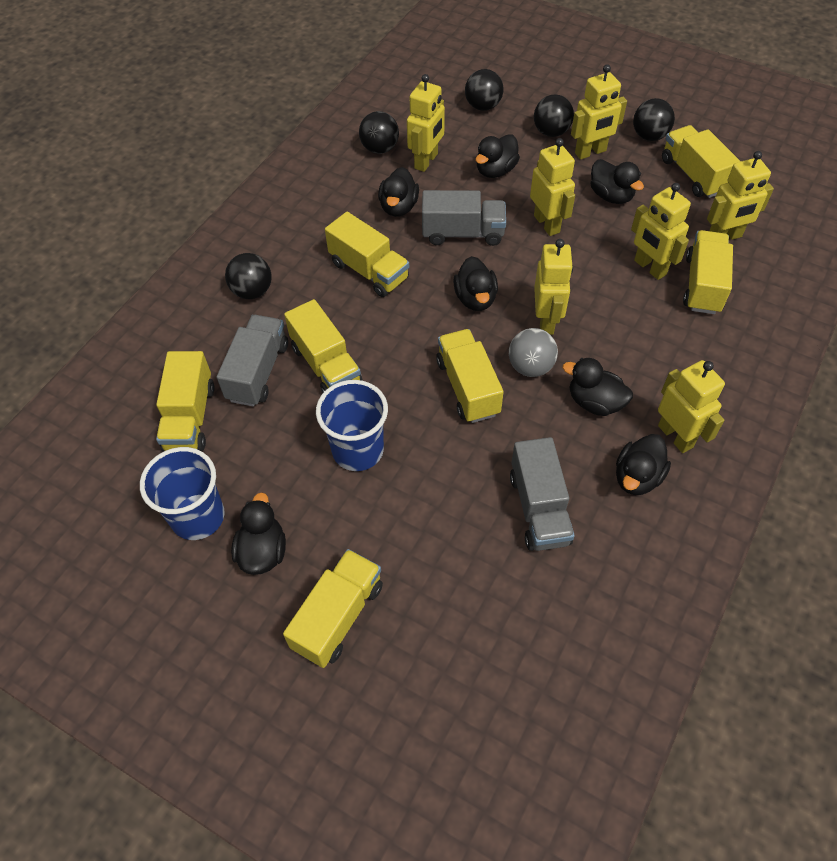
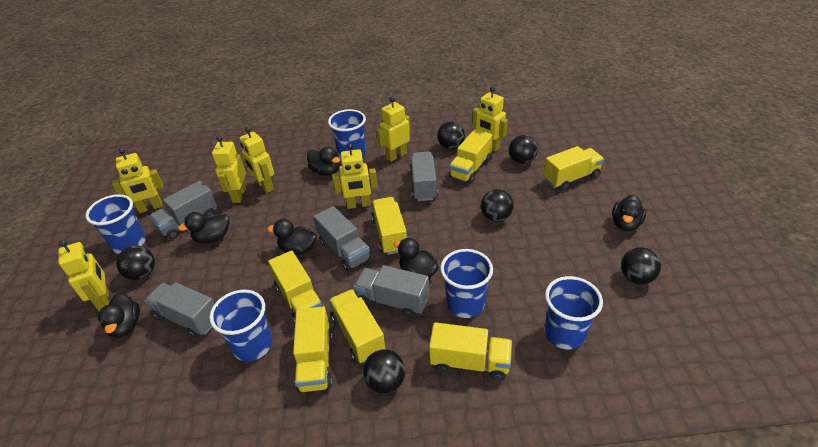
black ball: 5 -> 6
black duck: 7 -> 6
blue cup: 2 -> 5
grey ball: 1 -> 0
grey truck: 3 -> 5

